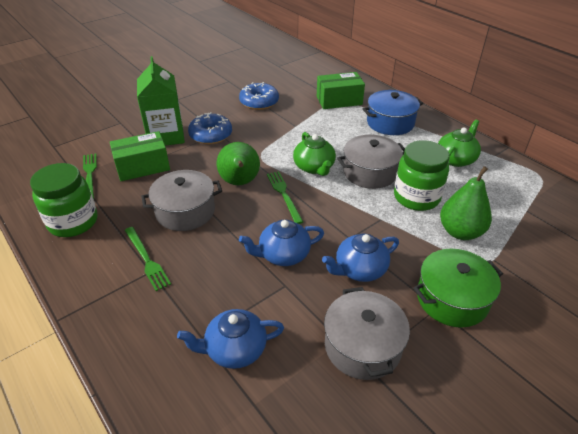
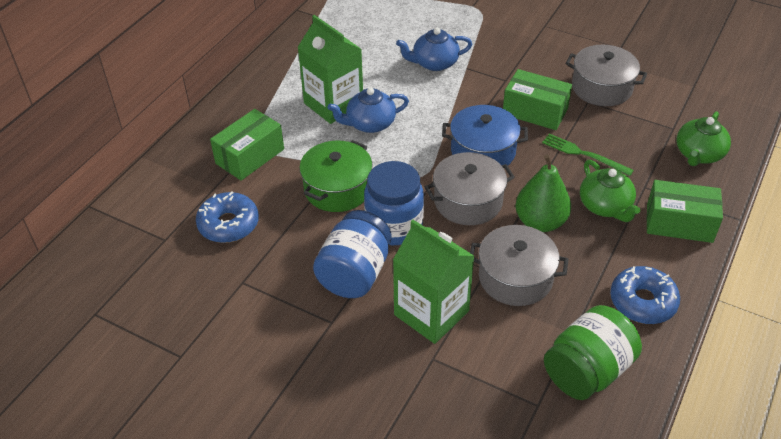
blue jar: 0 -> 2
blue teapot: 3 -> 2
green box: 2 -> 3
green carton: 1 -> 2
green fork: 3 -> 1
green jar: 2 -> 1
green pear: 2 -> 1

